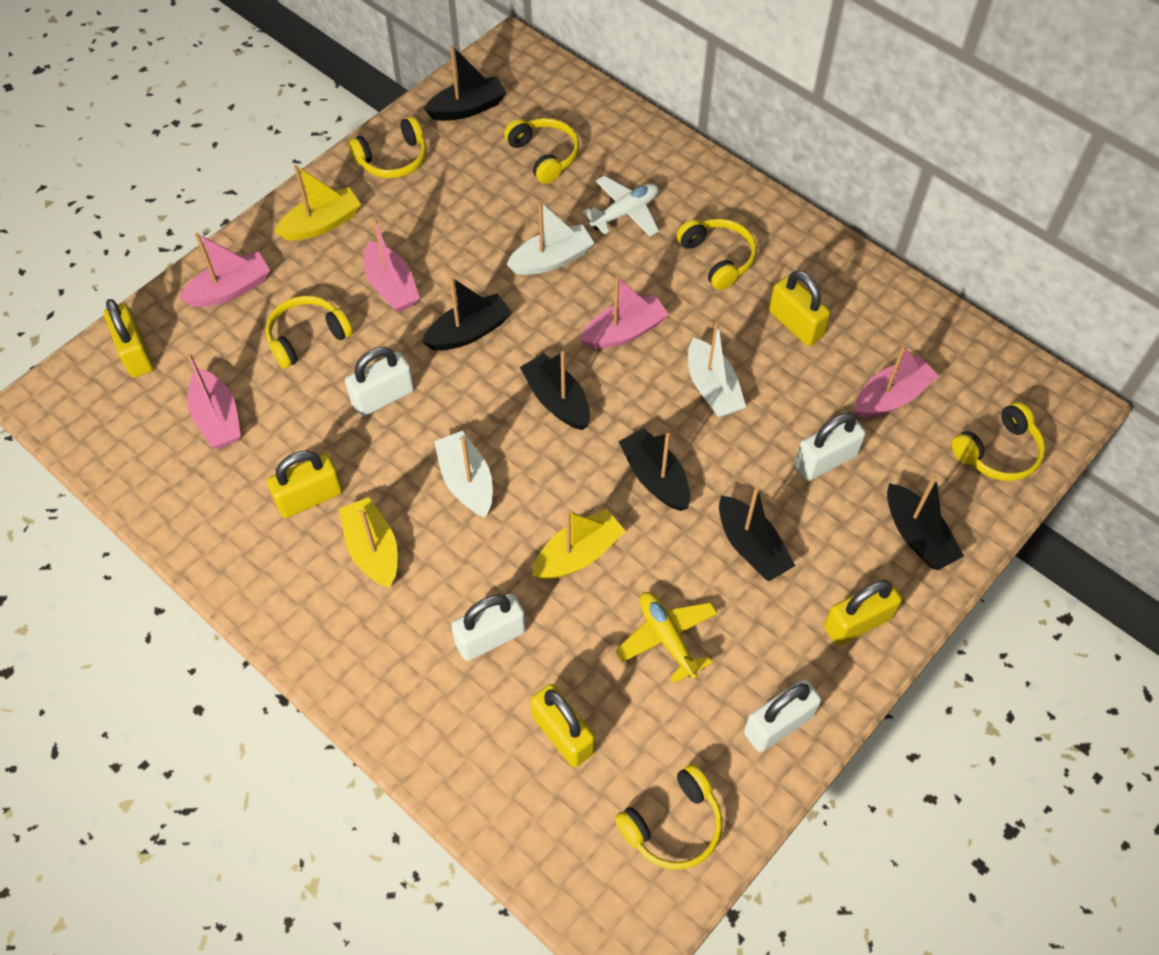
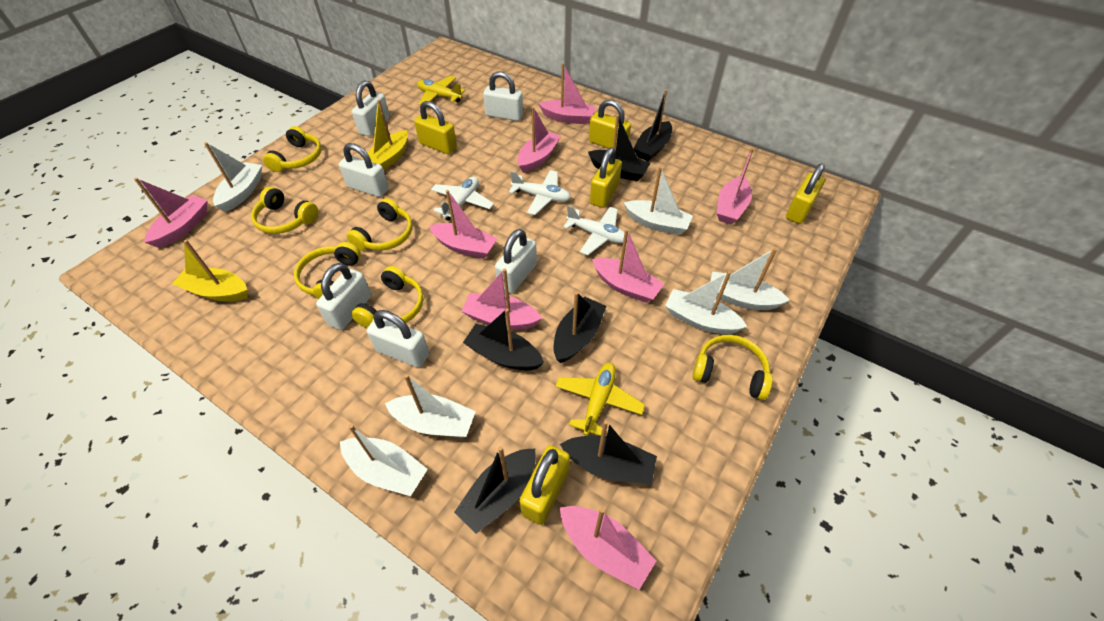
pink boat: 5 -> 8
white boat: 3 -> 6
white padlock: 4 -> 6
white plane: 1 -> 3
yellow boat: 3 -> 2
yellow plane: 1 -> 2

